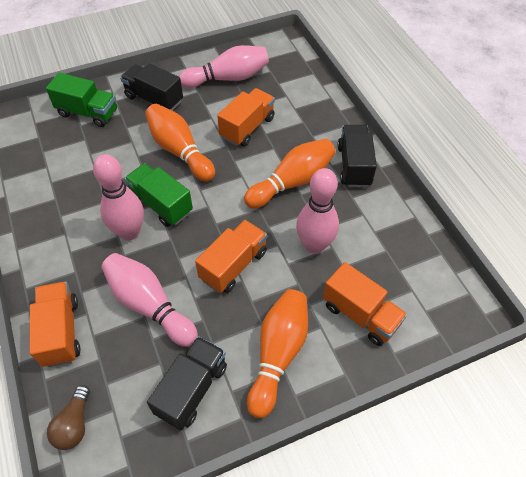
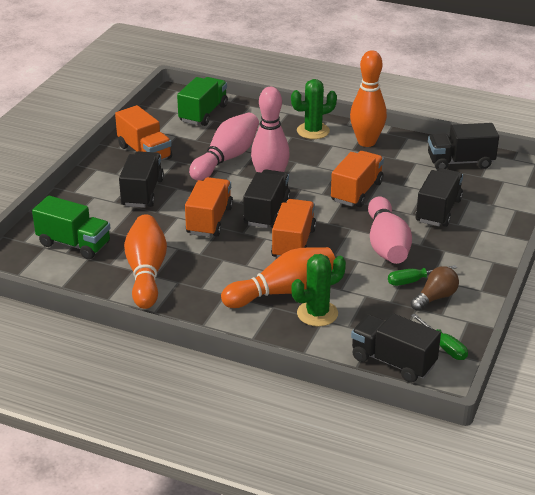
black truck: 3 -> 5
green cactus: 0 -> 2
green screwdriver: 0 -> 2
pink bowling pin: 4 -> 3

